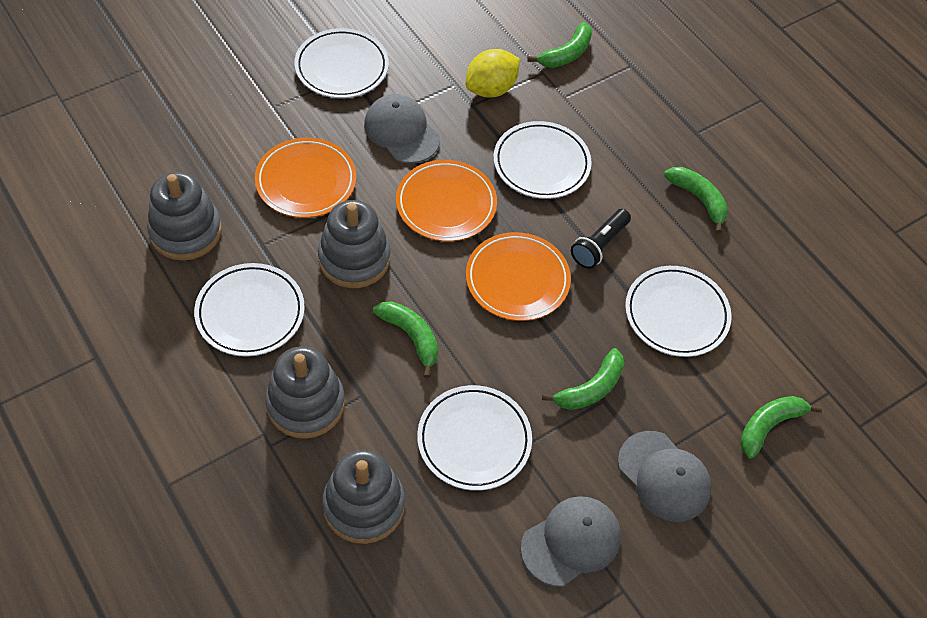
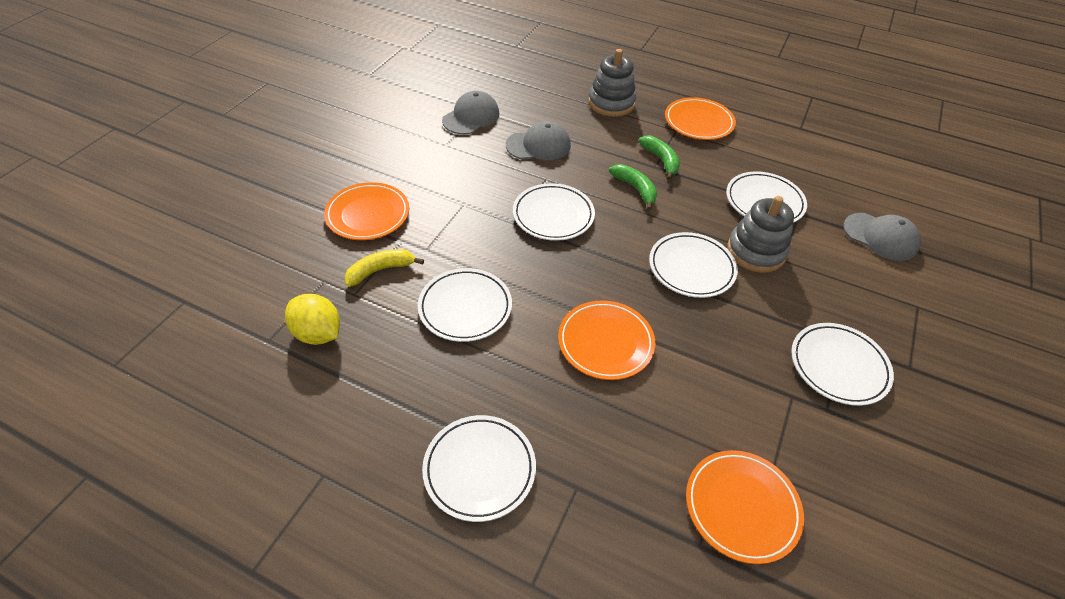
black flashlight: 1 -> 0
green banana: 5 -> 2
grey stacking toy: 4 -> 2
orange plate: 3 -> 4
white plate: 5 -> 6
yellow banana: 0 -> 1

